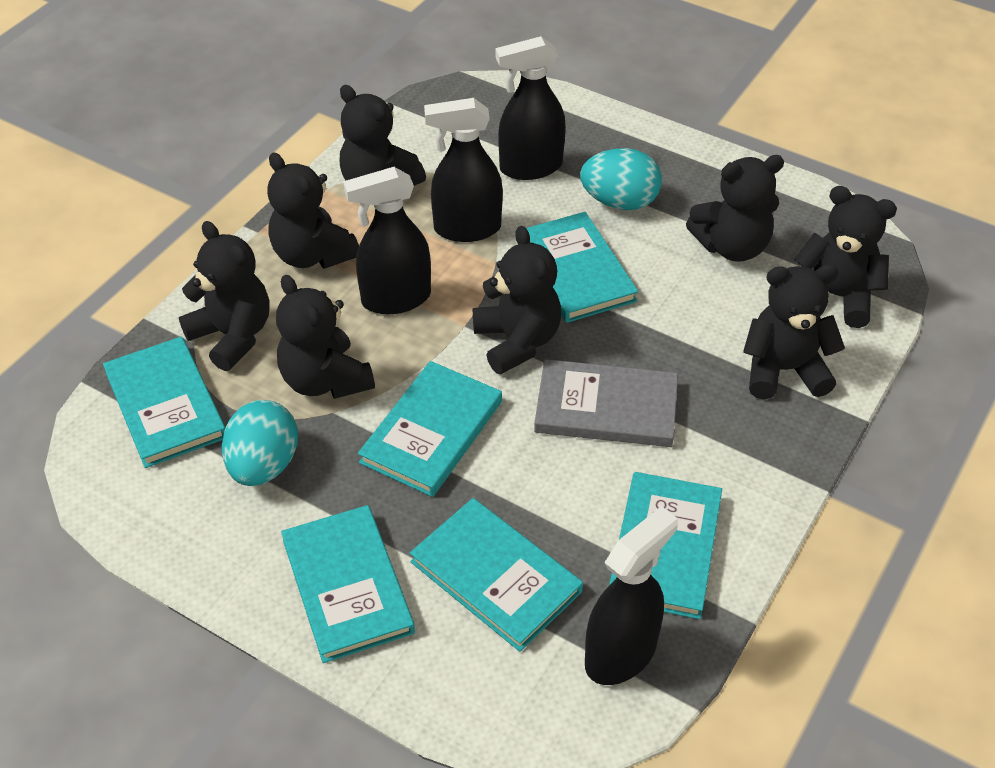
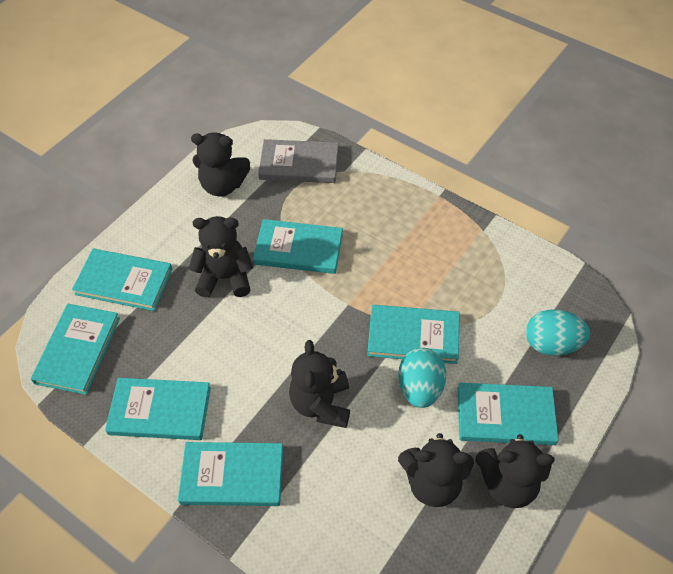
black spray bottle: 4 -> 0
black teddy bear: 8 -> 5
turquoise book: 6 -> 7

